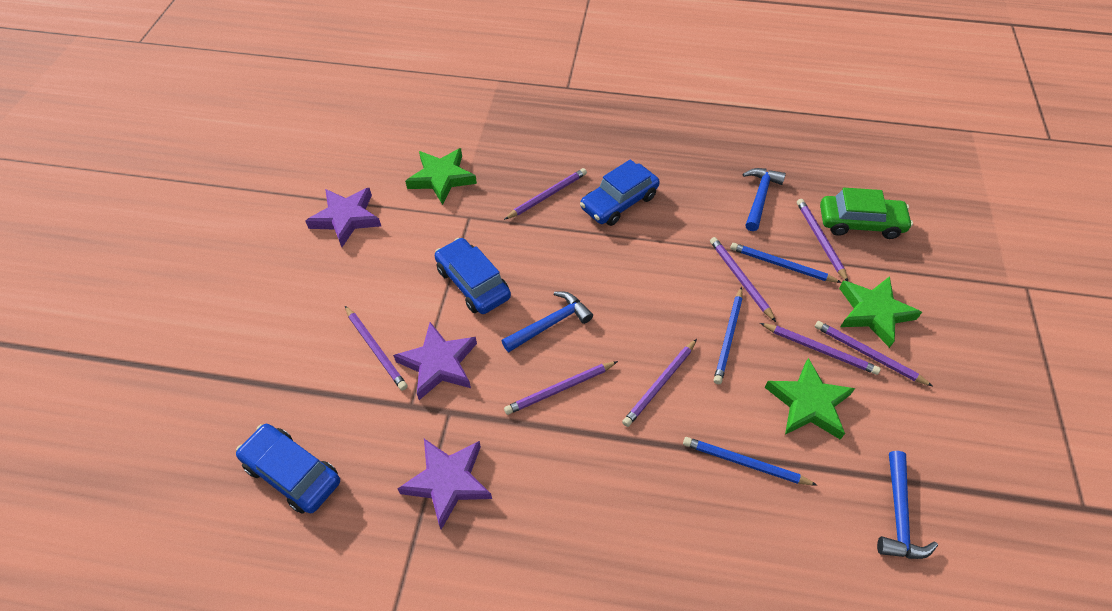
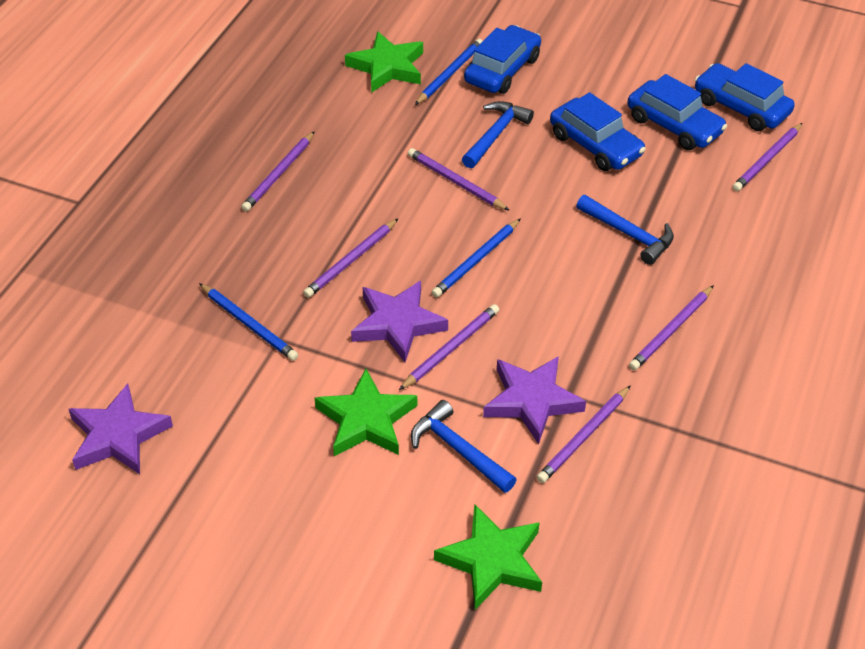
blue car: 3 -> 4
green car: 1 -> 0
purple pencil: 8 -> 7

